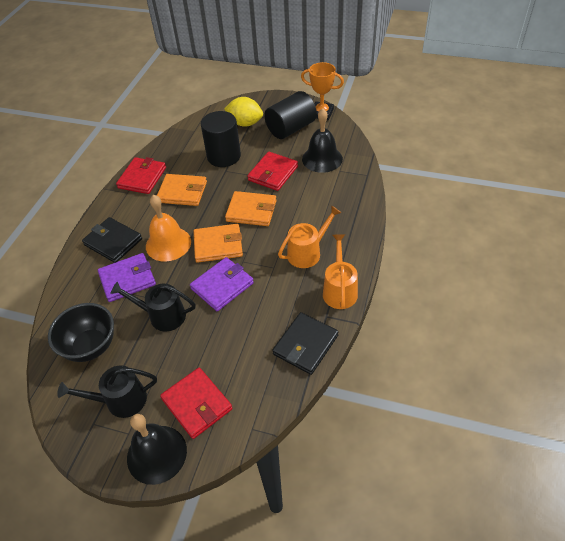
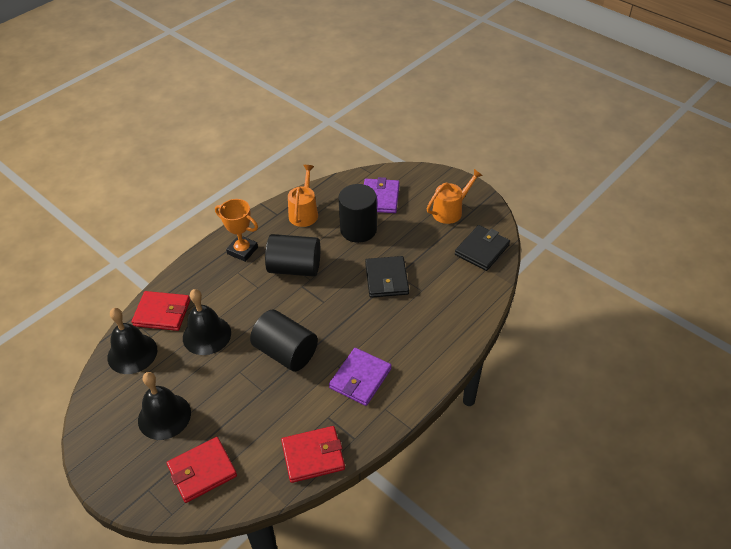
black bell: 2 -> 3
black bowl: 1 -> 0
black cylinder: 2 -> 3
black watering can: 2 -> 0
orange bell: 1 -> 0
orange wallet: 3 -> 0
yellow lemon: 1 -> 0

